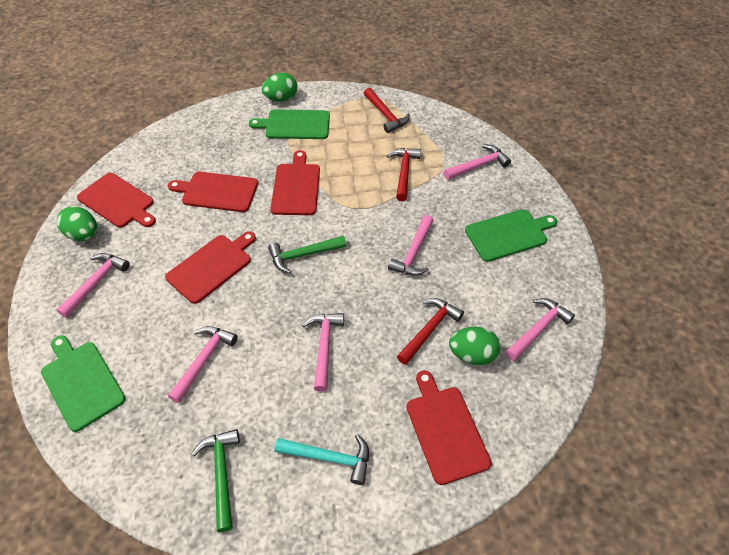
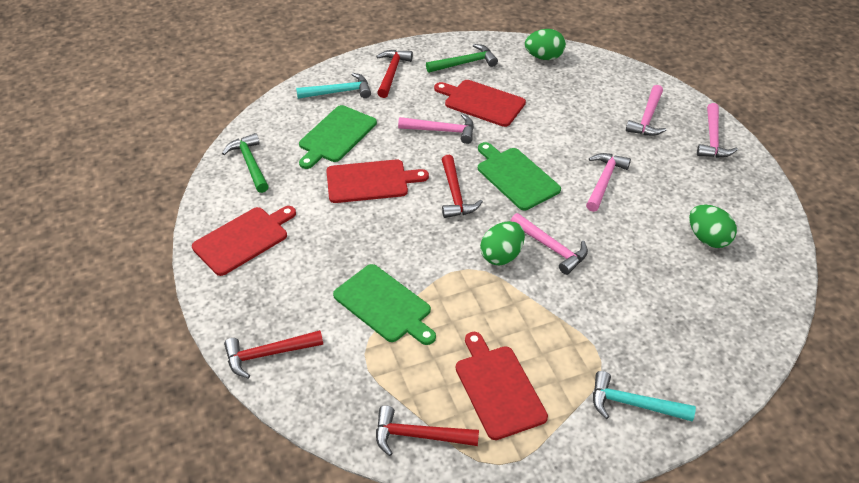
pink hammer: 6 -> 5
red cutting board: 5 -> 4
red hammer: 3 -> 4
turquoise hammer: 1 -> 2

